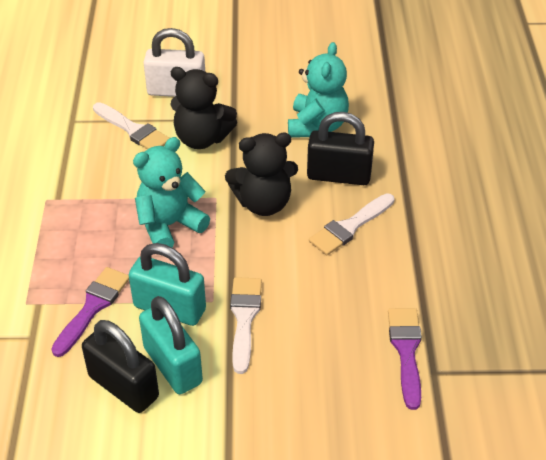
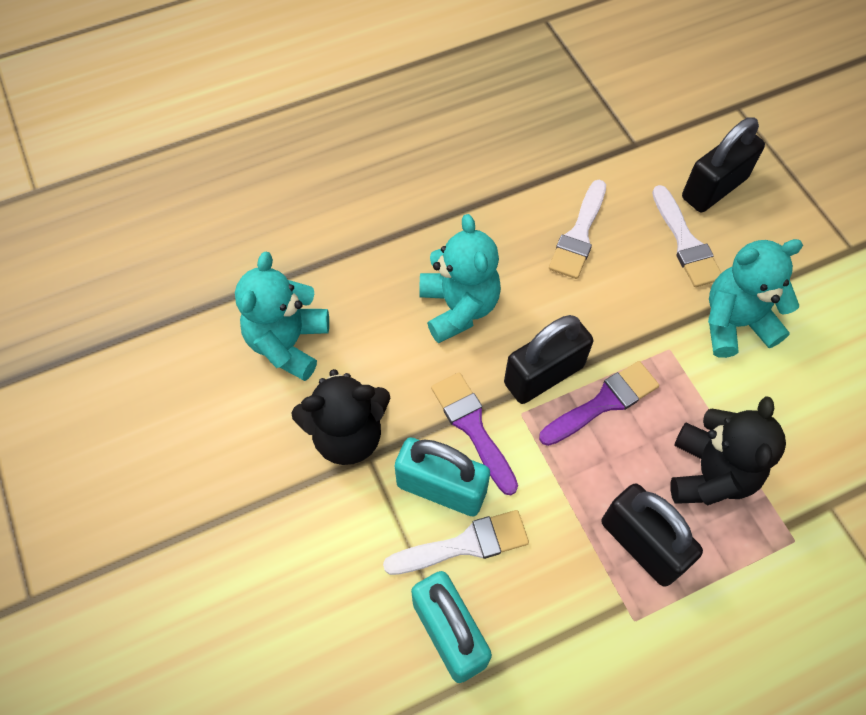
black padlock: 2 -> 3
turquoise teddy bear: 2 -> 3
white padlock: 1 -> 0

